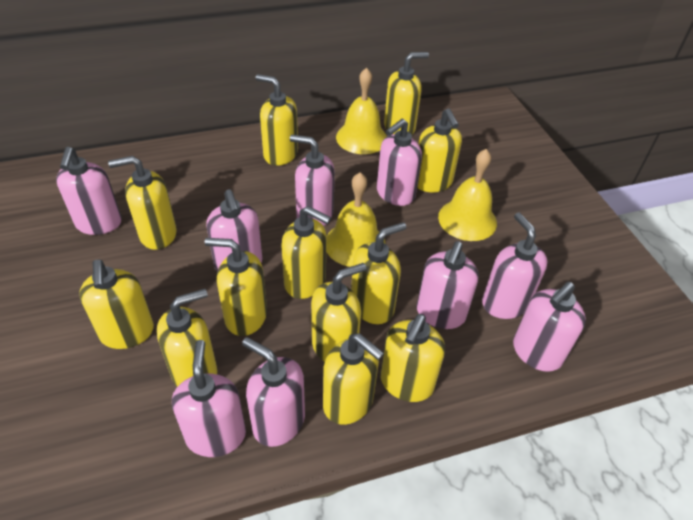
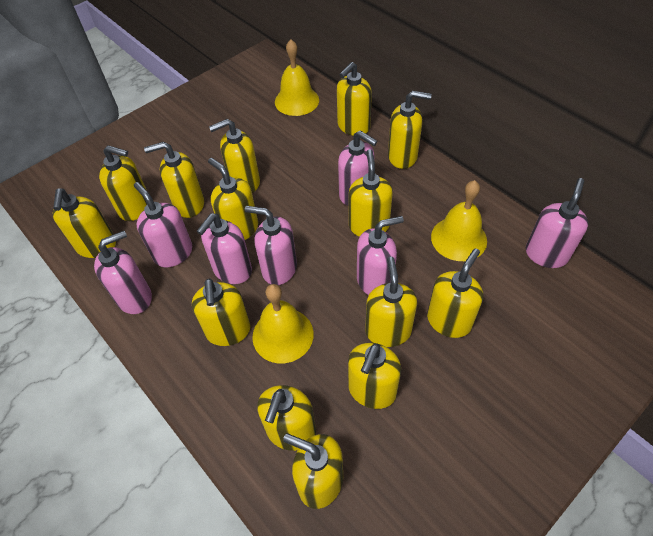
pink soap dispenser: 9 -> 7
yellow soap dispenser: 12 -> 14

